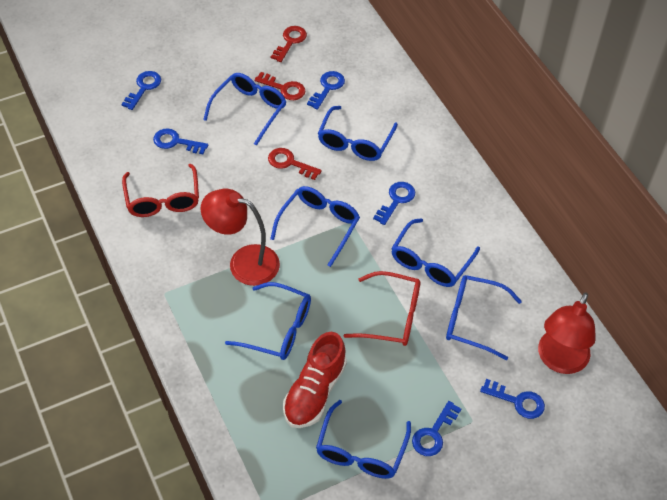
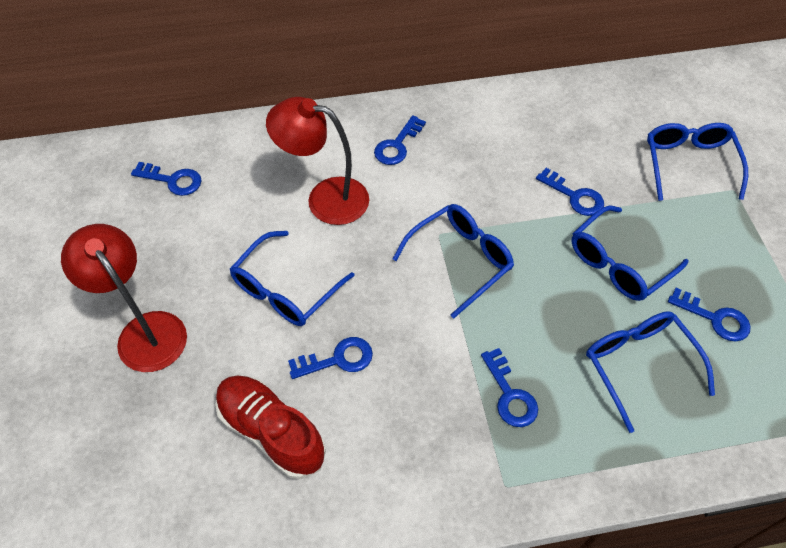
blue glasses: 7 -> 5
red glasses: 2 -> 0
red key: 3 -> 0

